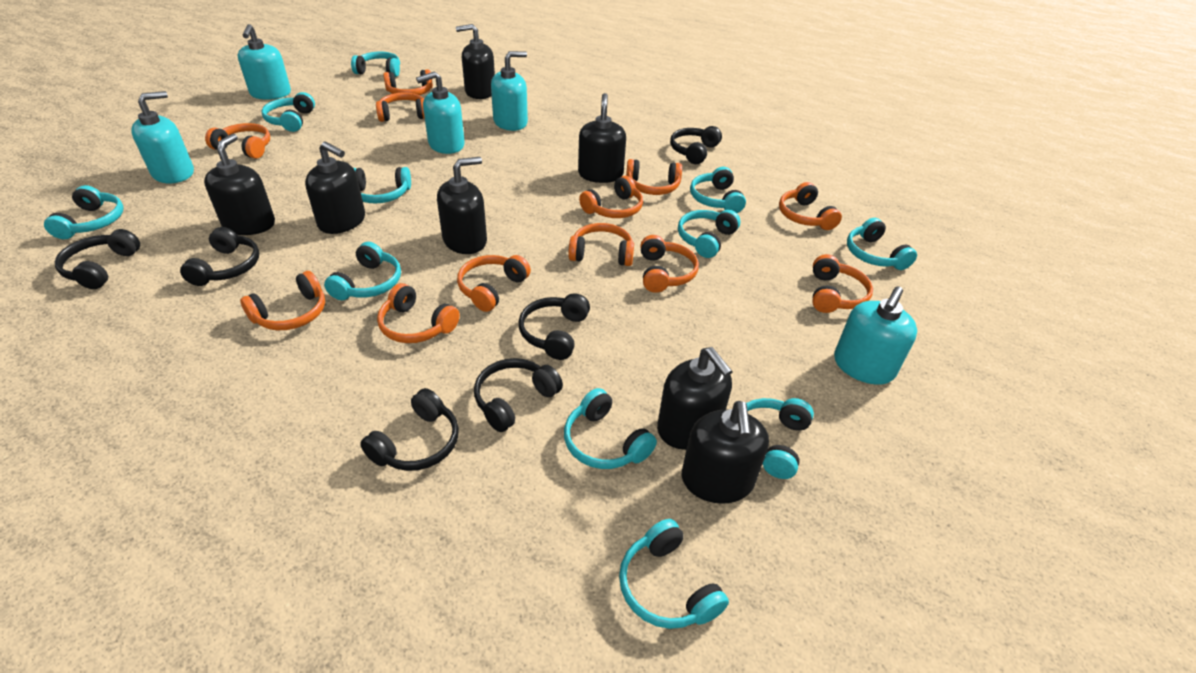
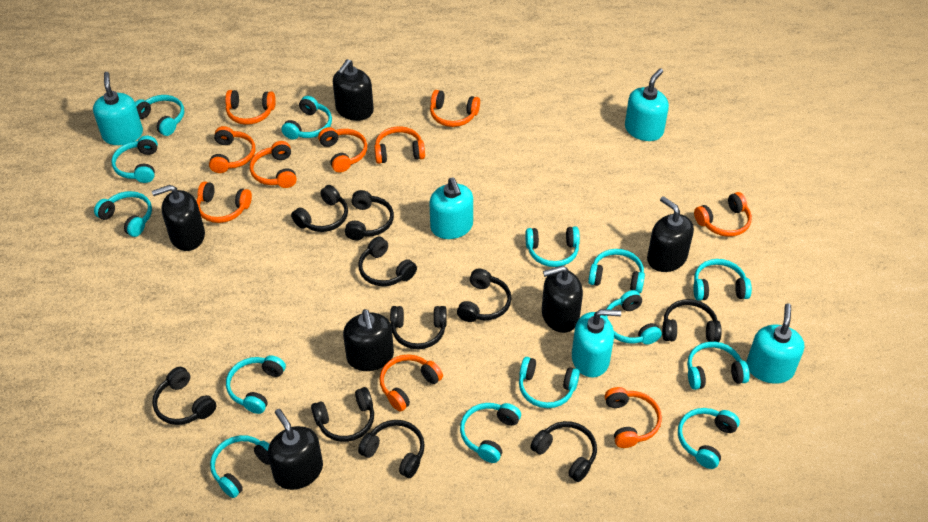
black headphones: 6 -> 10
black soap dispenser: 7 -> 6
orange headphones: 12 -> 10
turquoise headphones: 11 -> 14

